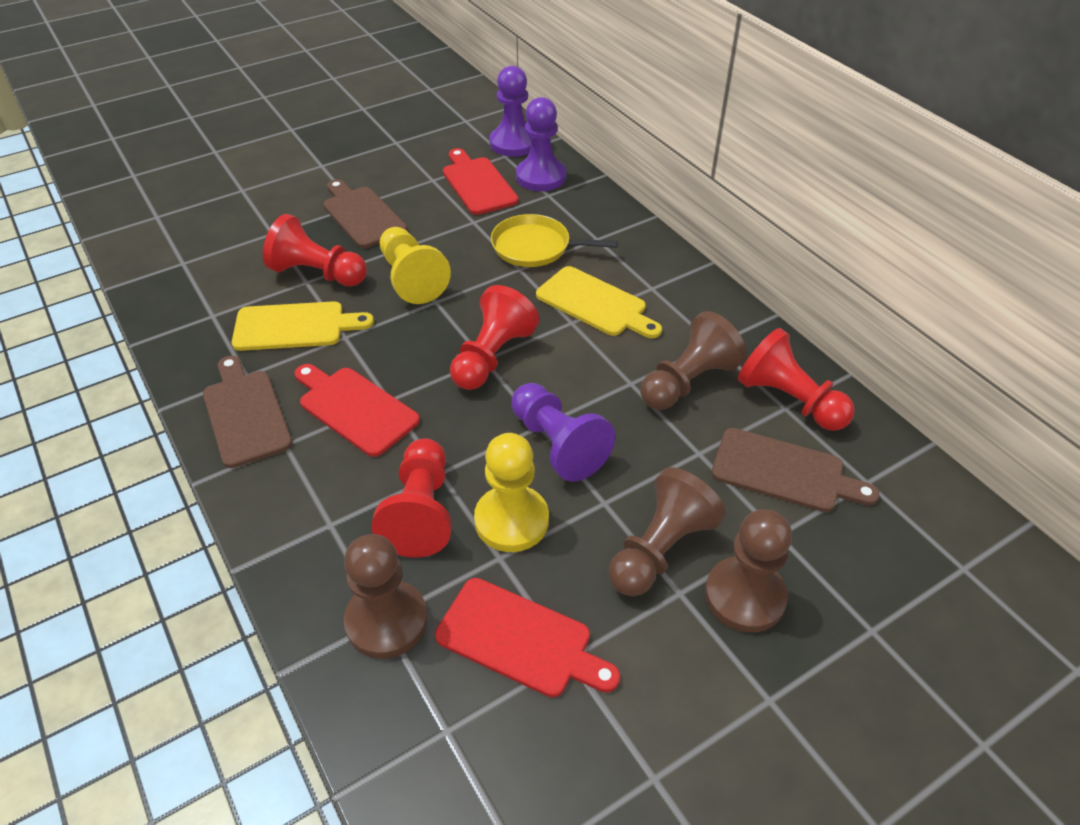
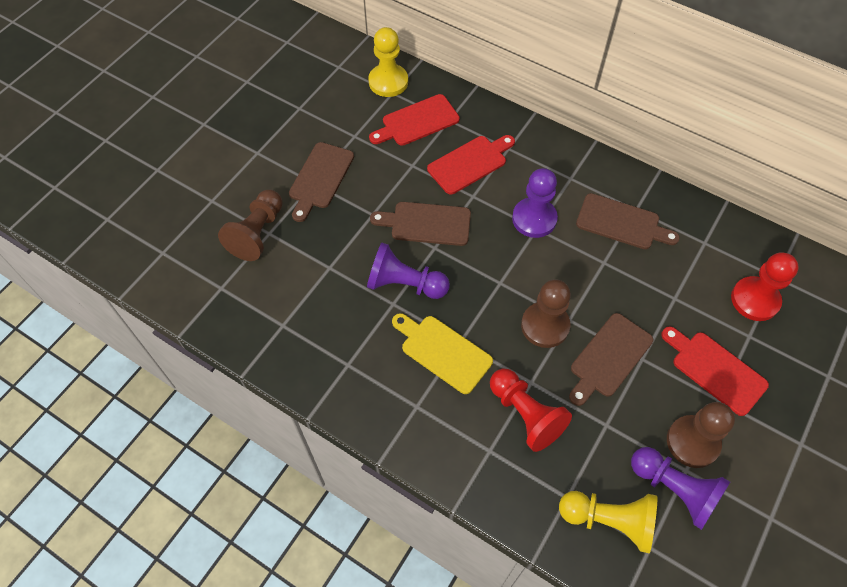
brown cutting board: 3 -> 4
brown pawn: 4 -> 3
red pawn: 4 -> 2
yellow cutting board: 2 -> 1
yellow pan: 1 -> 0

